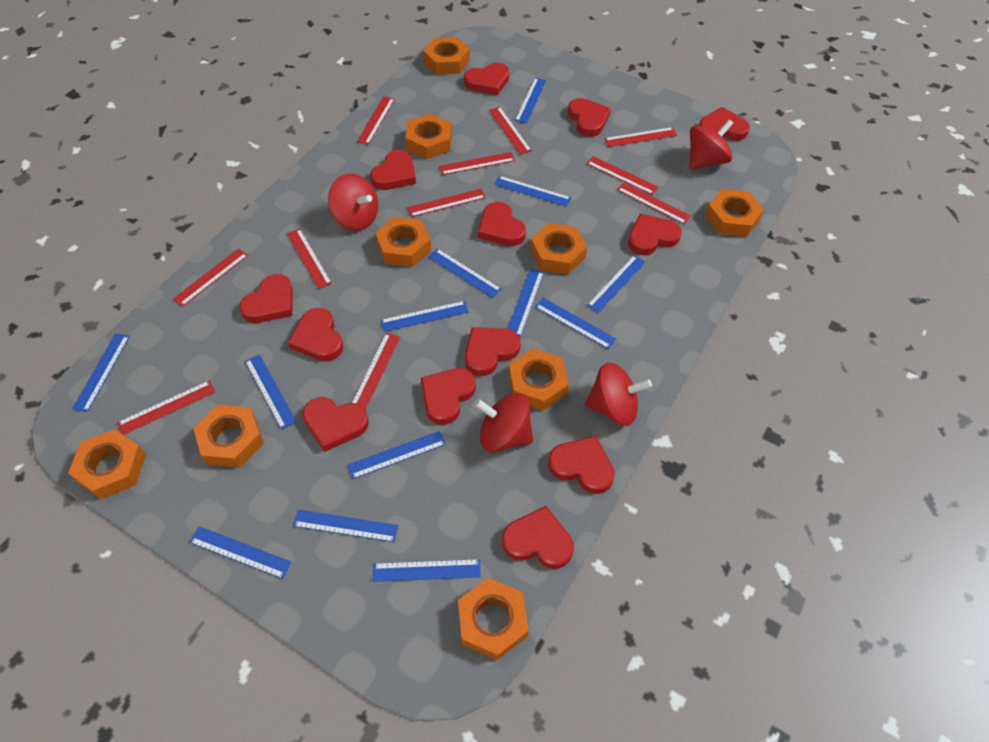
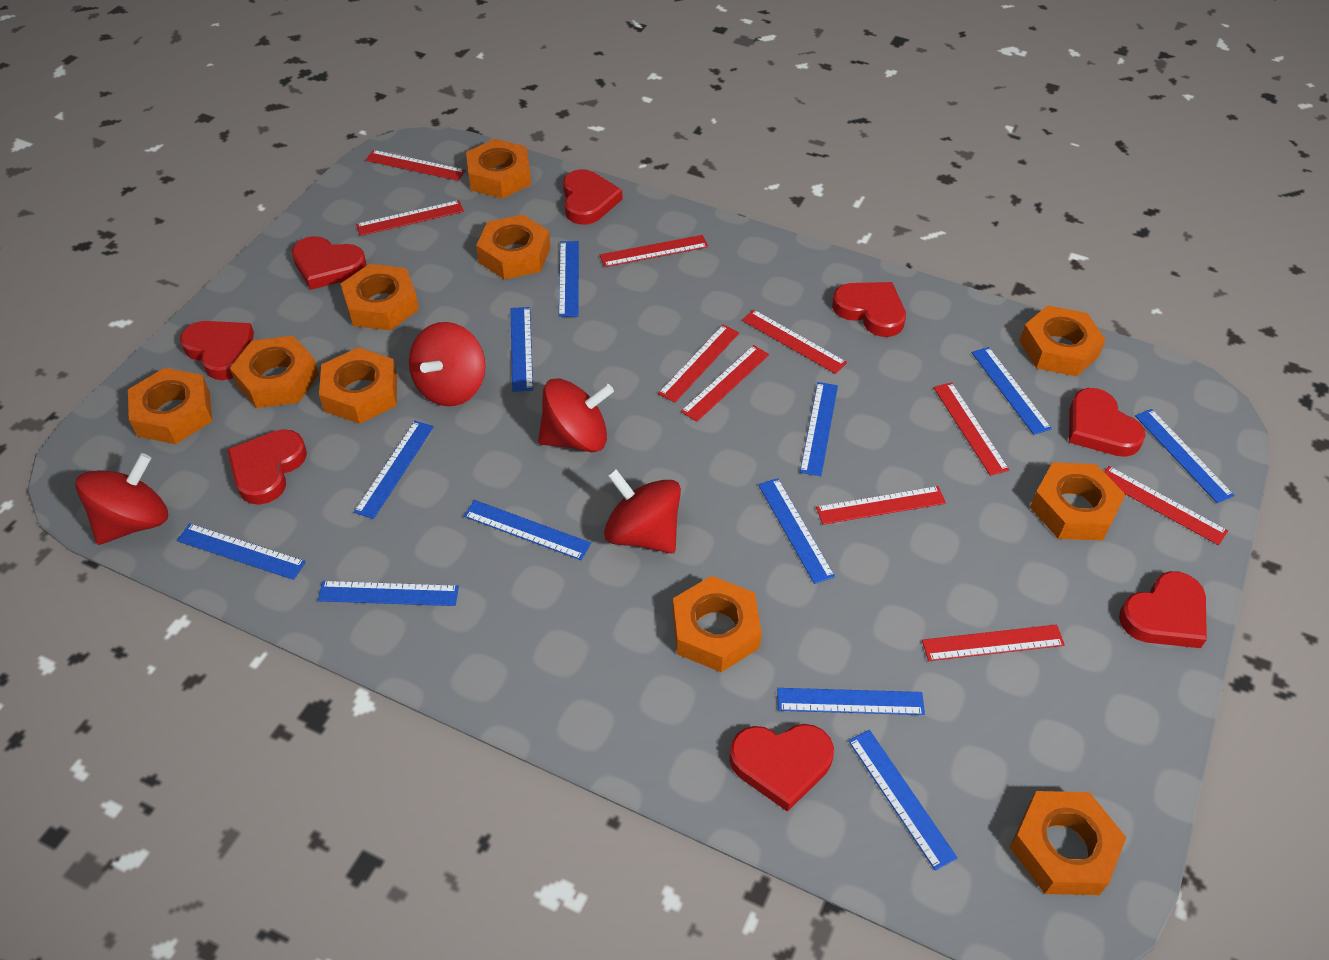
blue ruler: 13 -> 12
orange nut: 9 -> 10
red heart: 13 -> 8
red ruler: 11 -> 10

